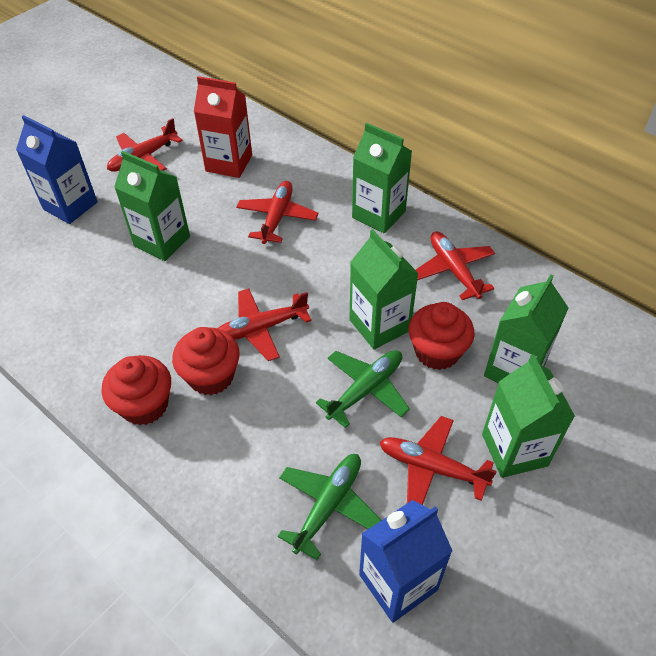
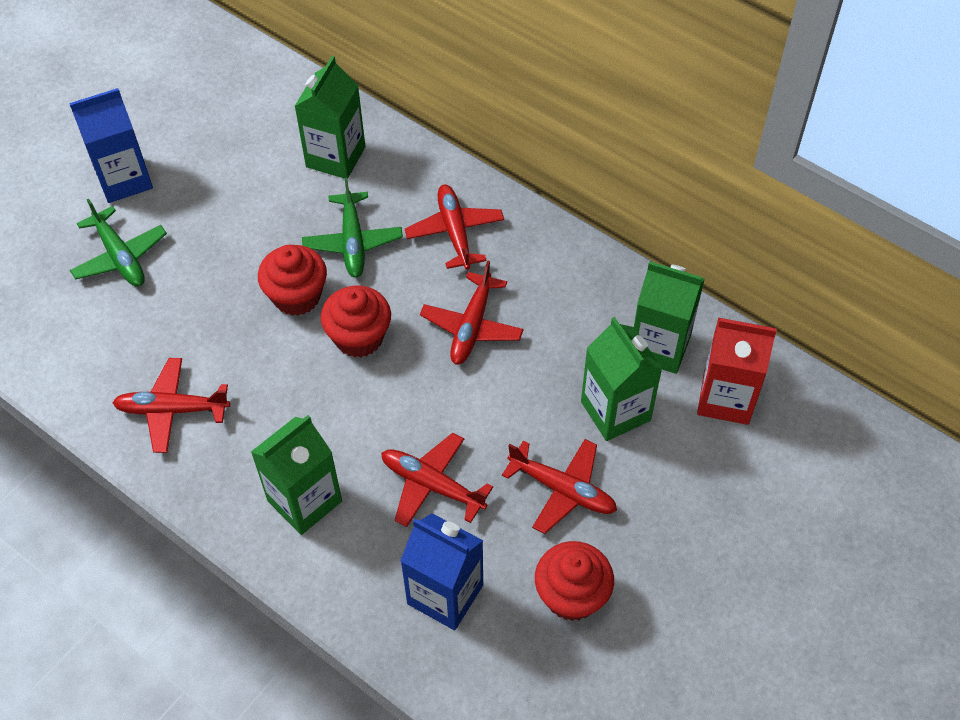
green carton: 5 -> 4

